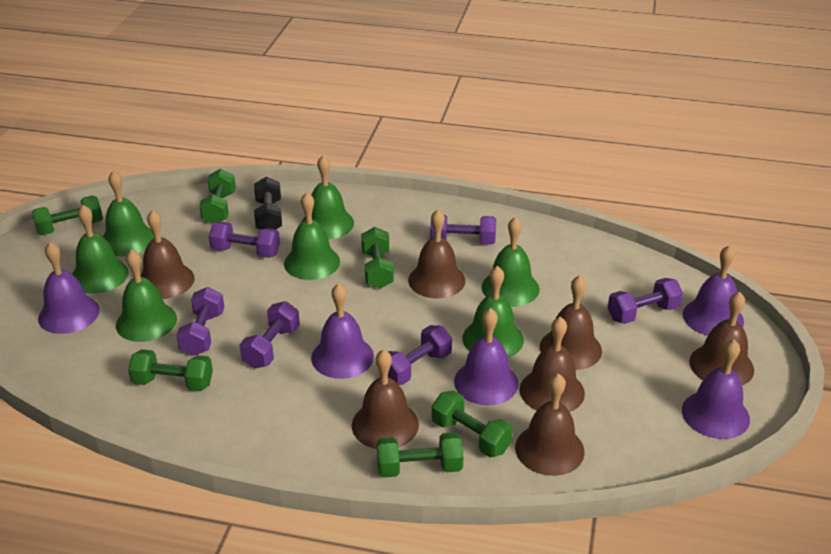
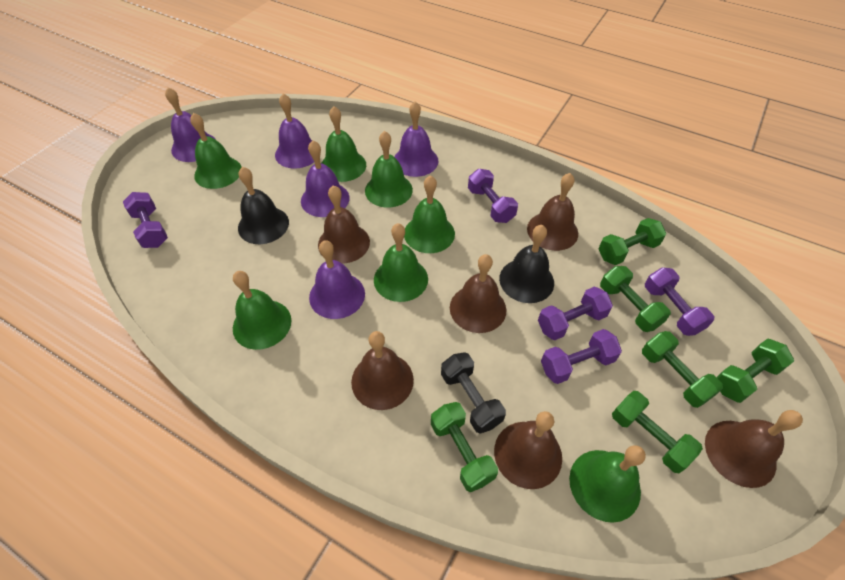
black bell: 0 -> 2
brown bell: 7 -> 6
purple dumbbell: 6 -> 5

